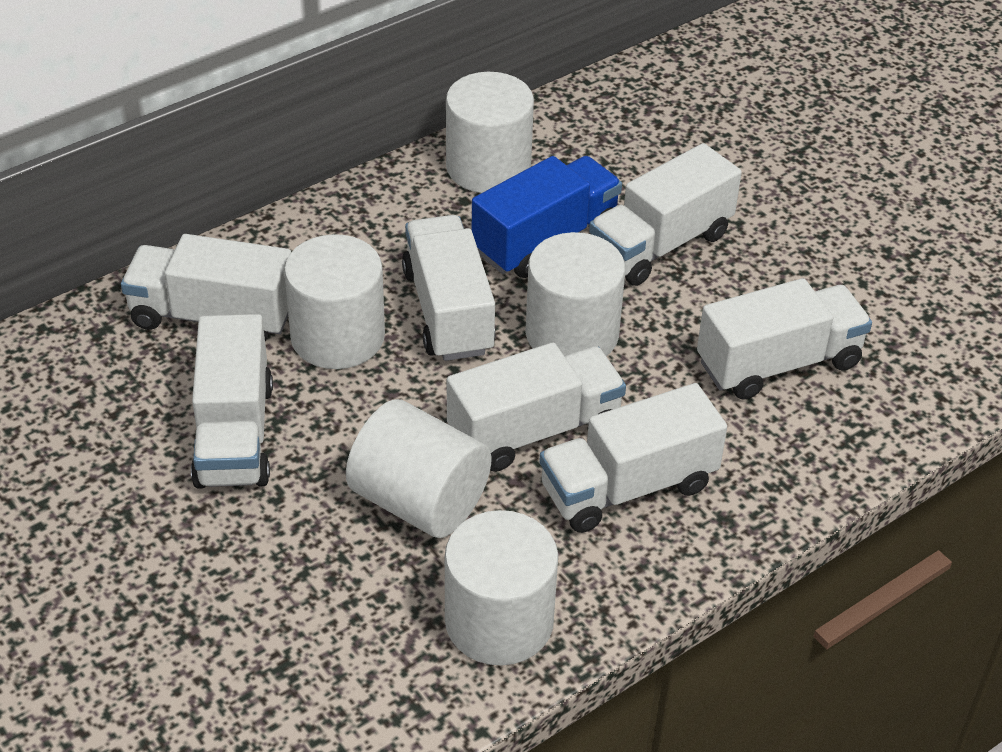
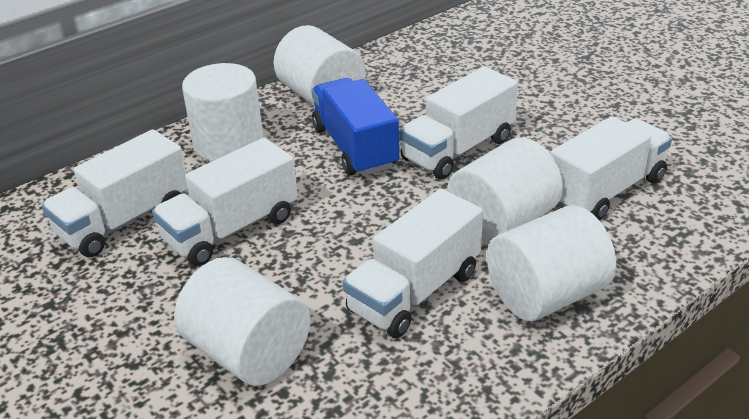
white truck: 7 -> 5

